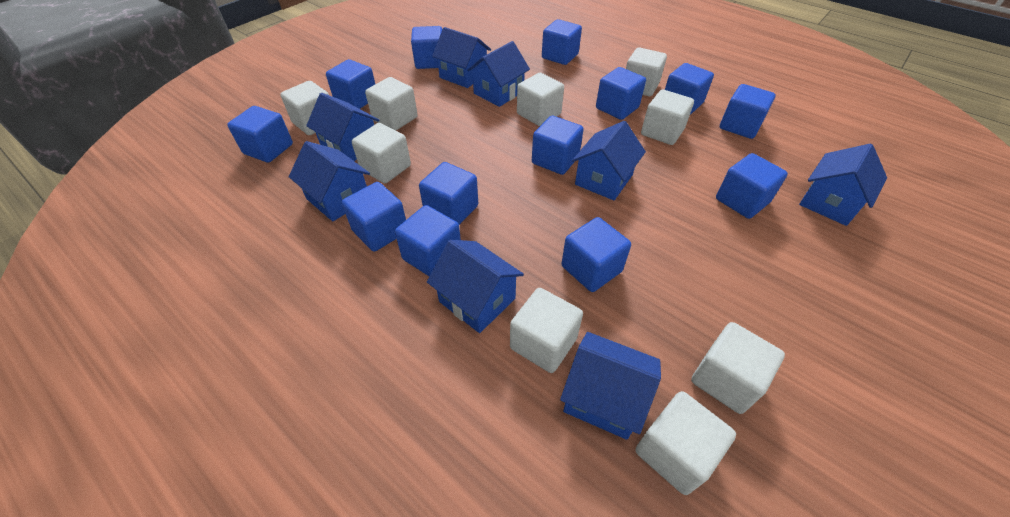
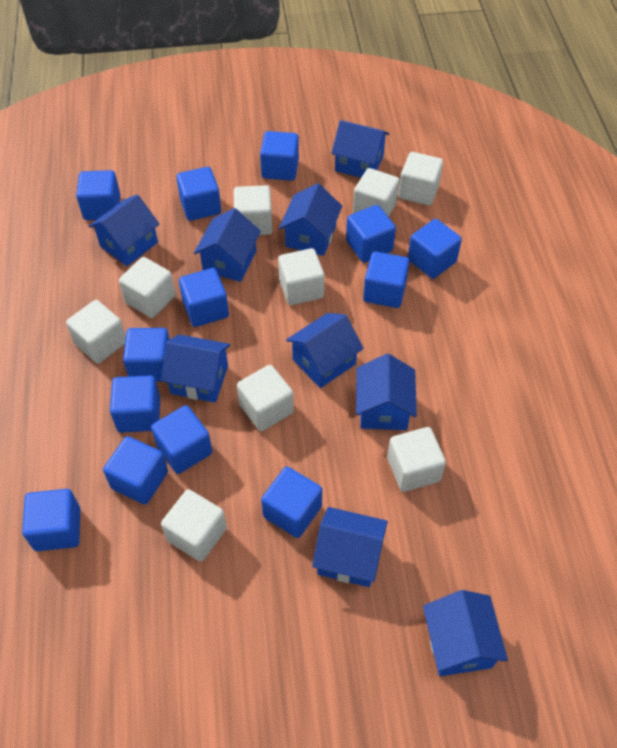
blue house: 8 -> 9

